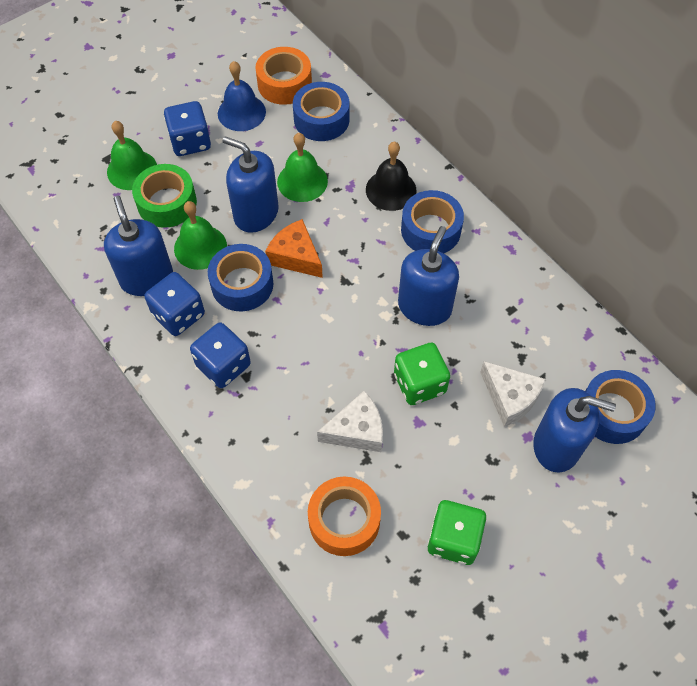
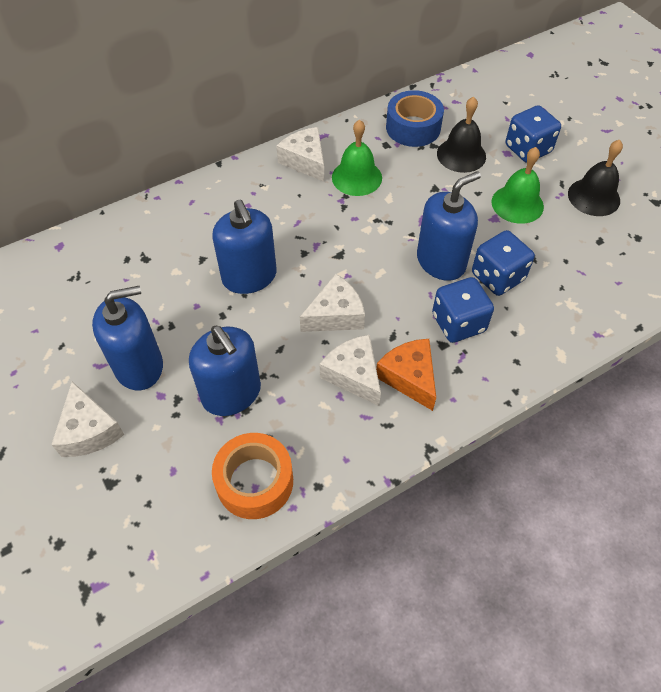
black bell: 1 -> 2
blue bell: 1 -> 0
blue tape: 4 -> 1
green bell: 3 -> 2
green dice: 2 -> 0
green tape: 1 -> 0
orange tape: 2 -> 1
white cheese: 2 -> 4

